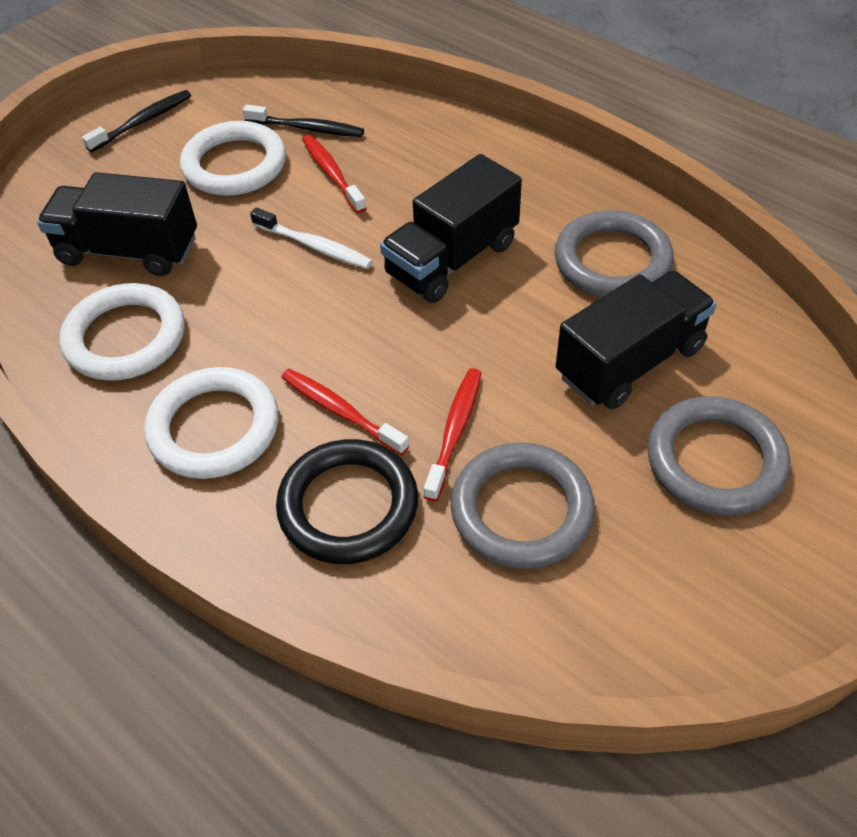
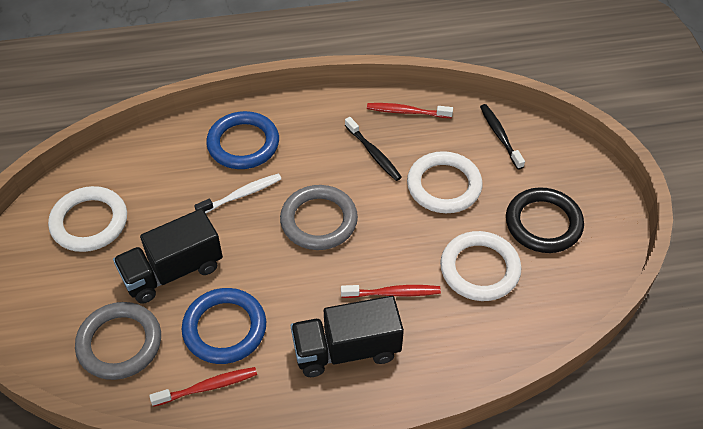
black truck: 3 -> 2
blue ring: 0 -> 2
grey ring: 3 -> 2

